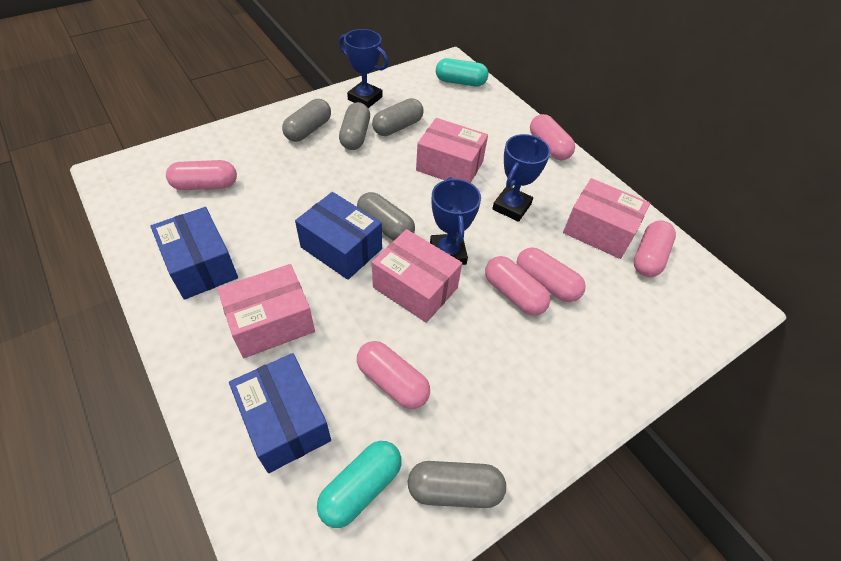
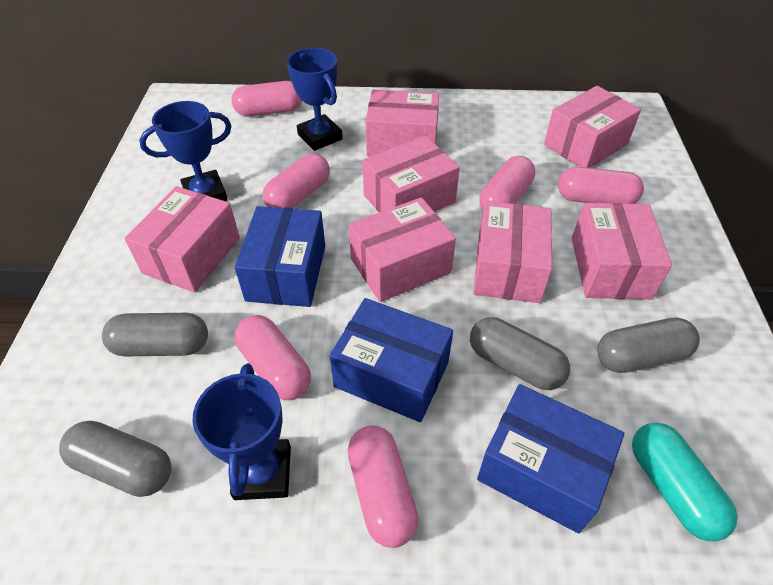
grey capsule: 5 -> 4
pink box: 4 -> 7
turquoise capsule: 2 -> 1

